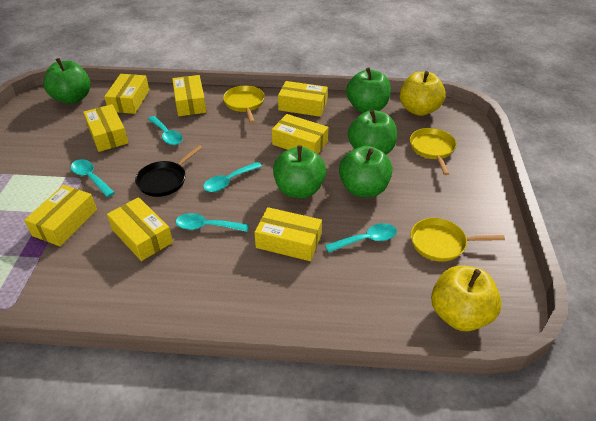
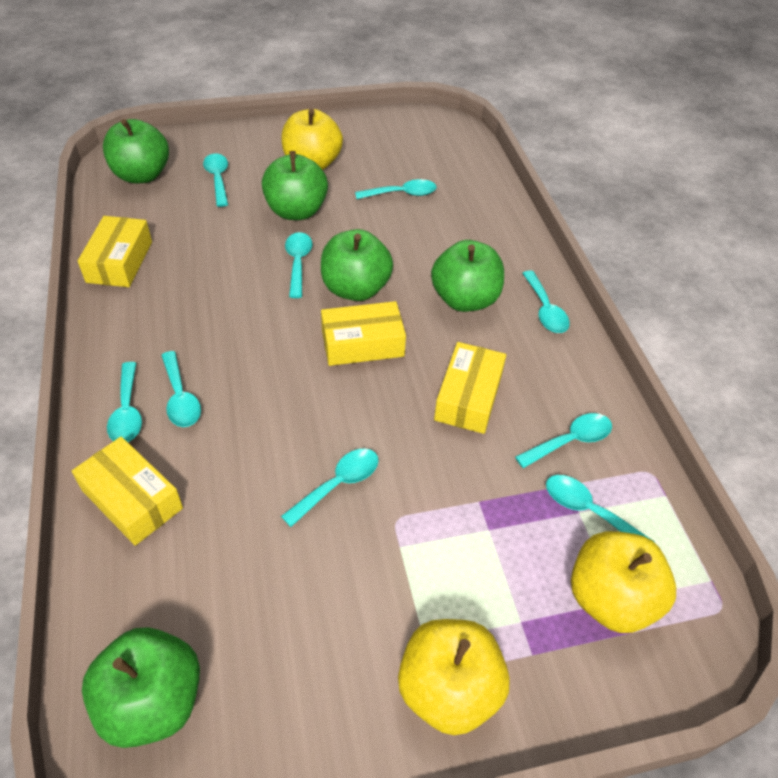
black pan: 1 -> 0
turquoise spoon: 5 -> 9
yellow apple: 2 -> 3
yellow box: 8 -> 4
yellow pan: 3 -> 0

